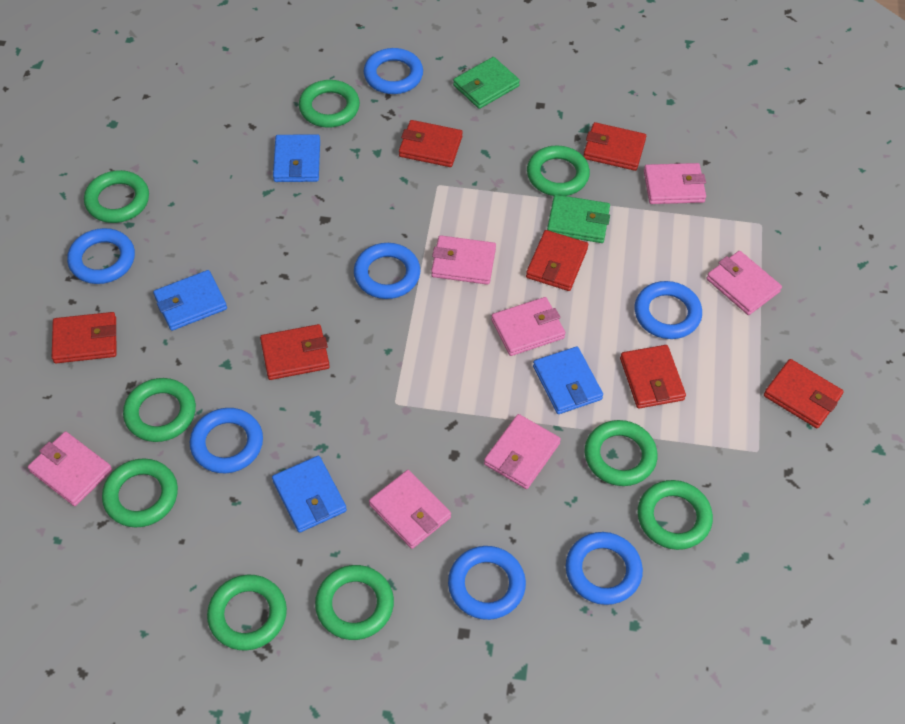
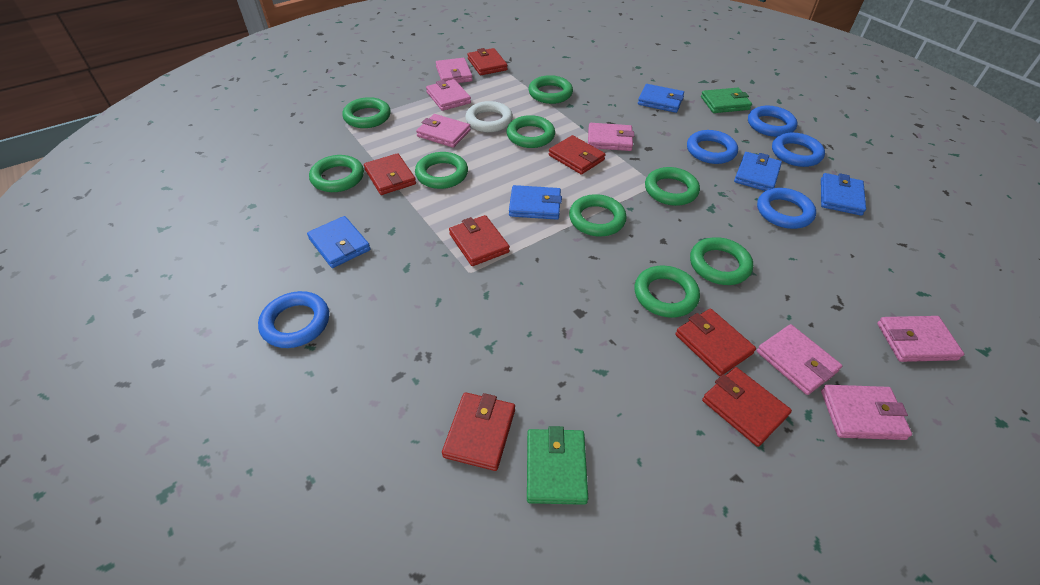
blue ring: 7 -> 5
blue wallet: 4 -> 5
white ring: 0 -> 1

